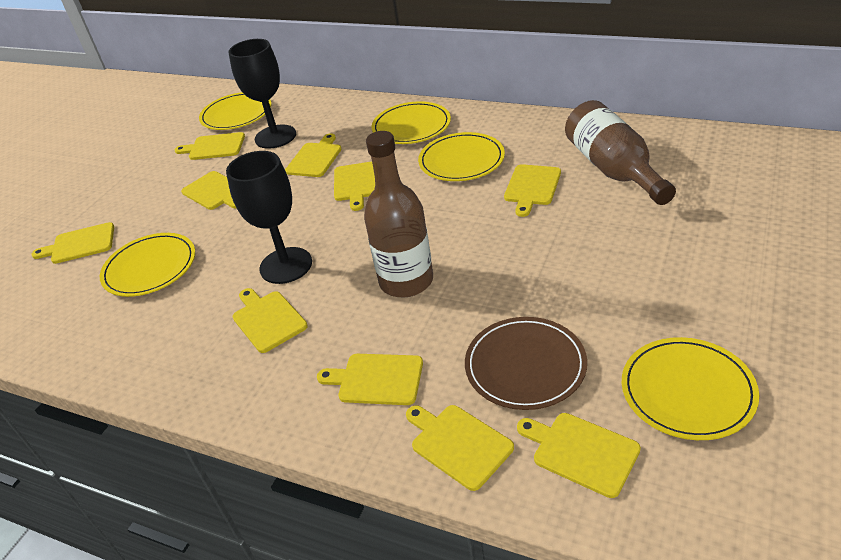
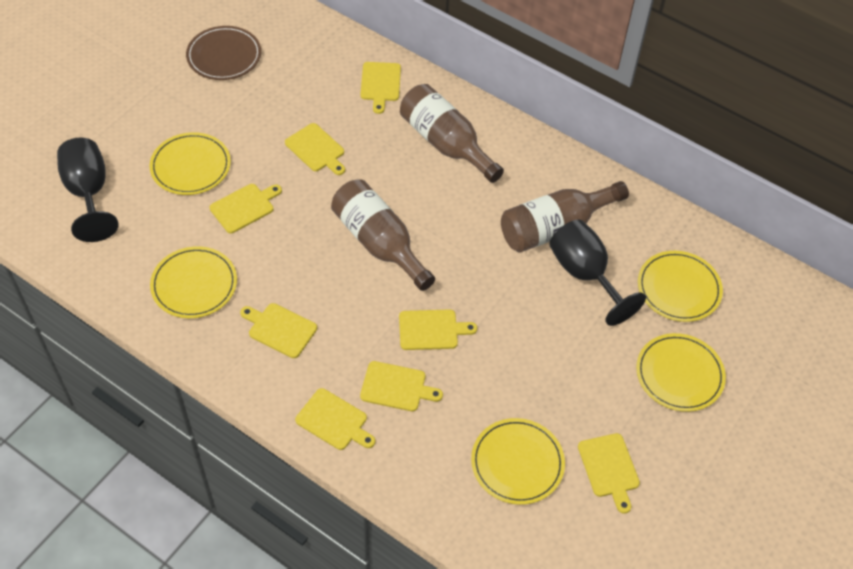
brown bottle: 2 -> 3
yellow cutting board: 10 -> 8

